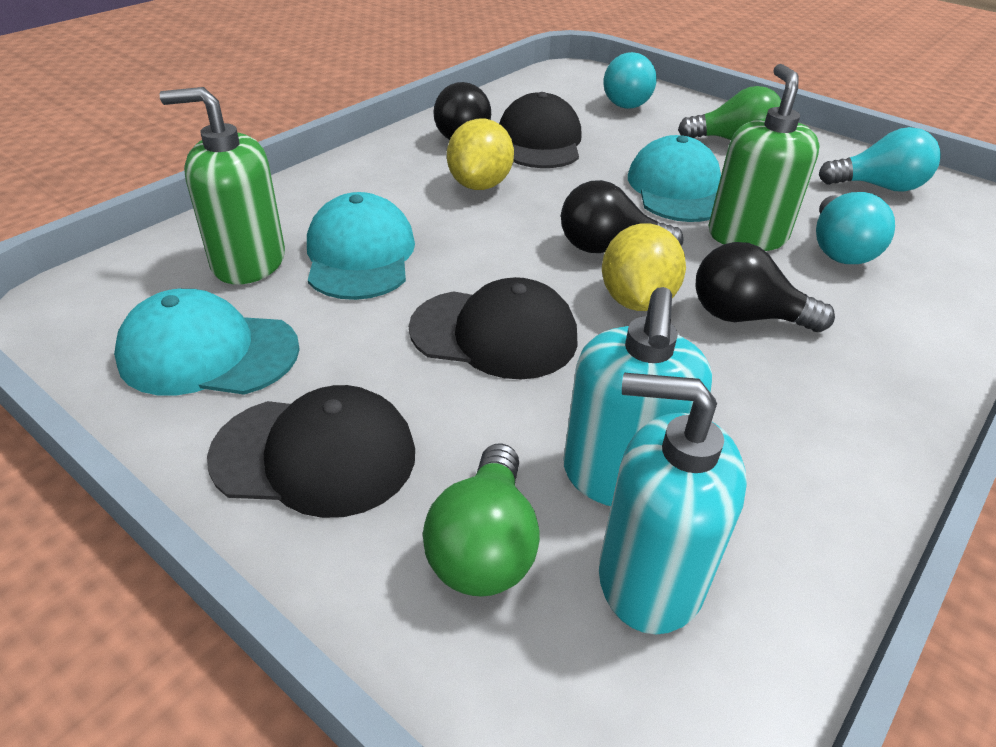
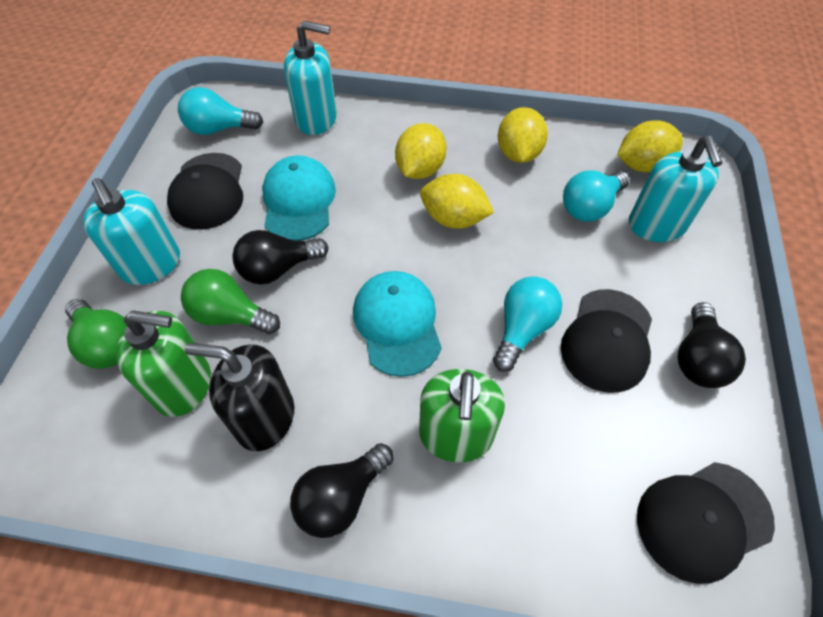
black soap dispenser: 0 -> 1
turquoise cap: 3 -> 2
turquoise soap dispenser: 2 -> 3
yellow lemon: 2 -> 4

